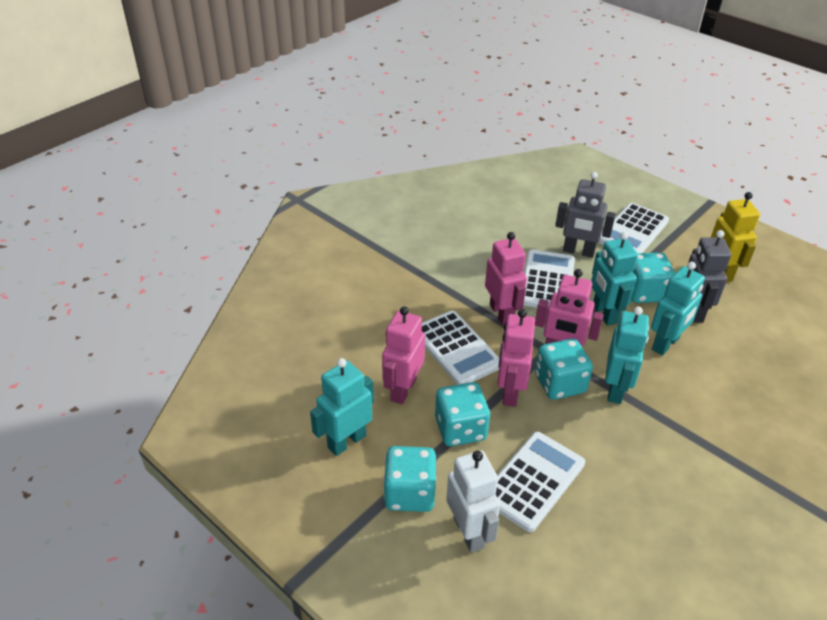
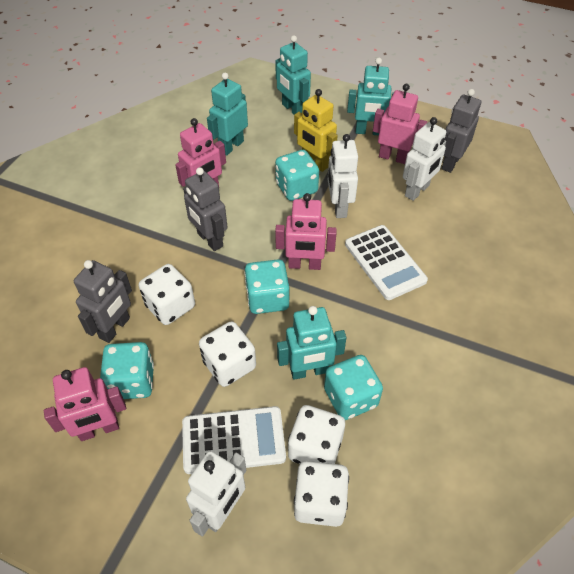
grey robot: 2 -> 3
white calculator: 4 -> 2
white dice: 0 -> 4
white robot: 1 -> 3

